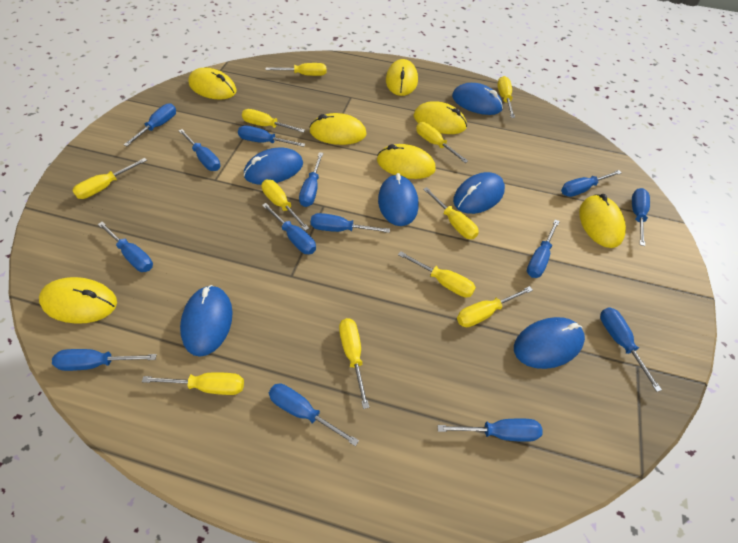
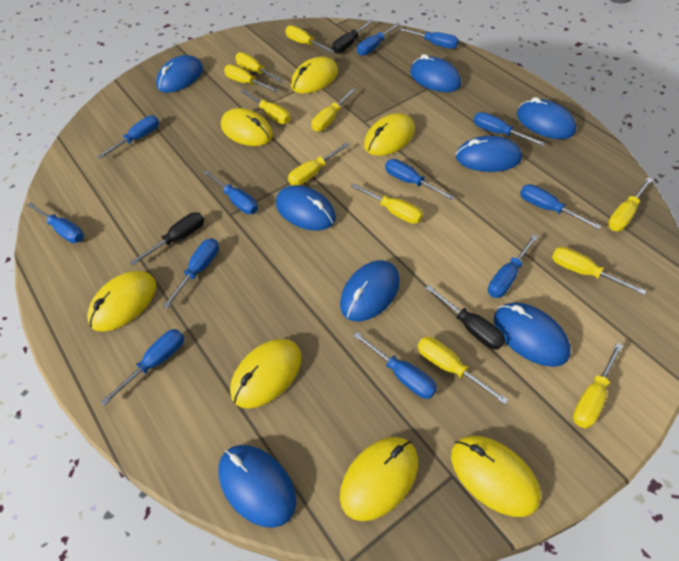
black screwdriver: 0 -> 3
blue mouse: 6 -> 8
blue screwdriver: 14 -> 12

